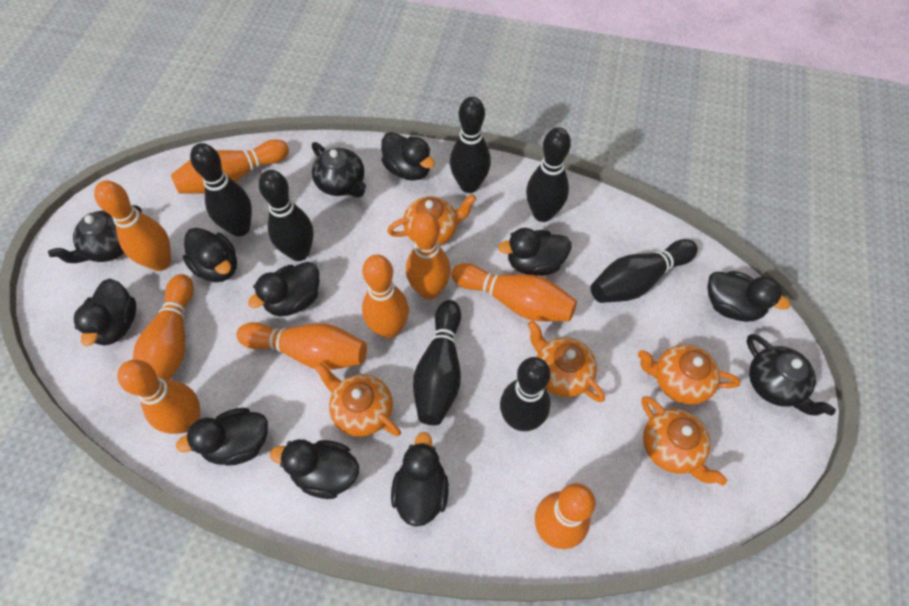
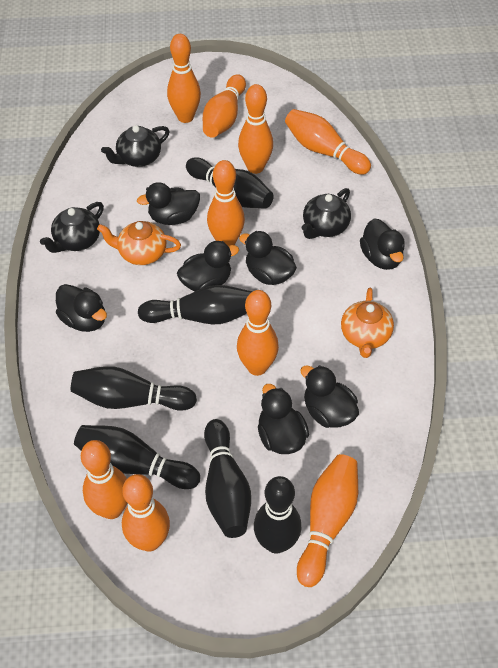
black bowling pin: 7 -> 6
black duck: 9 -> 7
orange teapot: 5 -> 2

